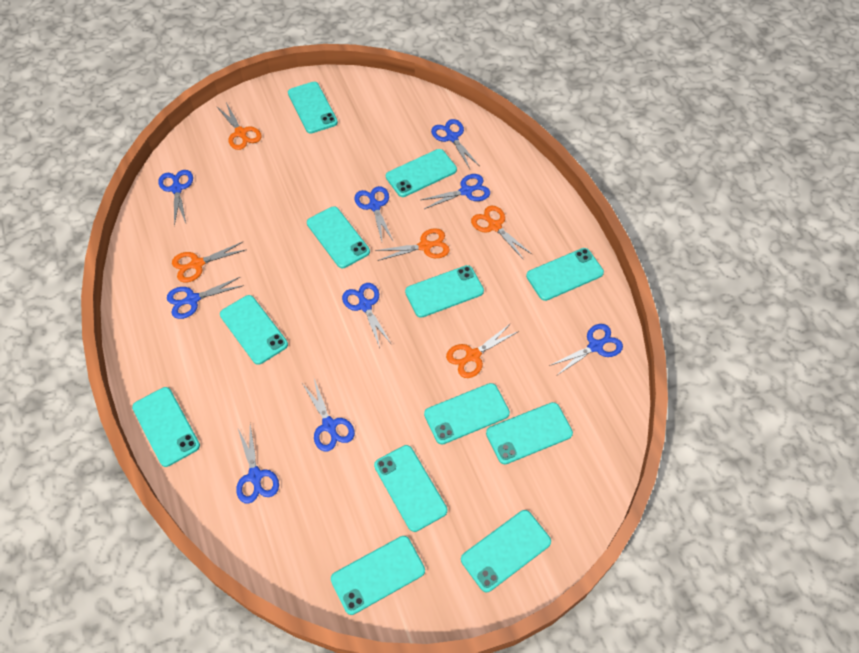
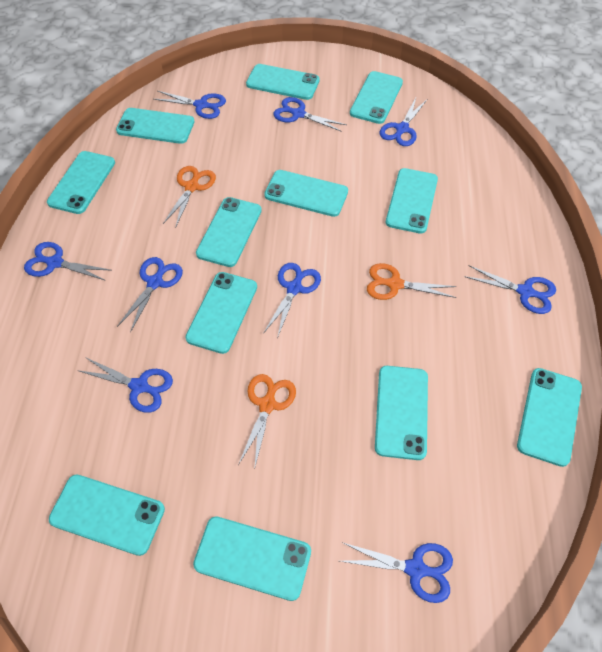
orange scissors: 5 -> 3

